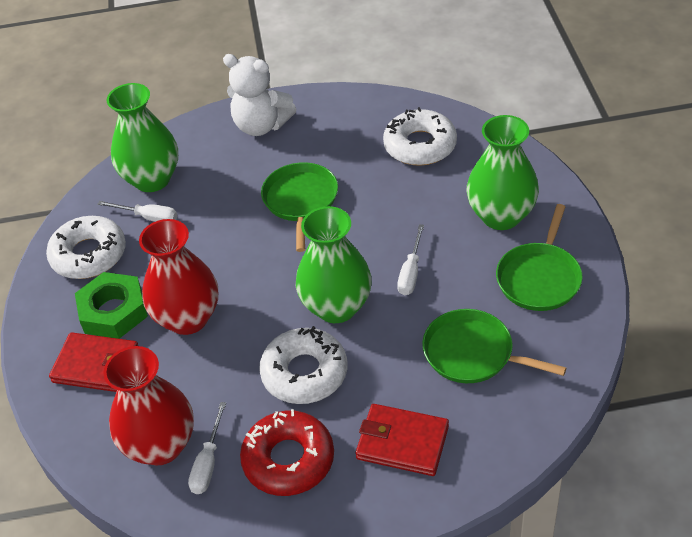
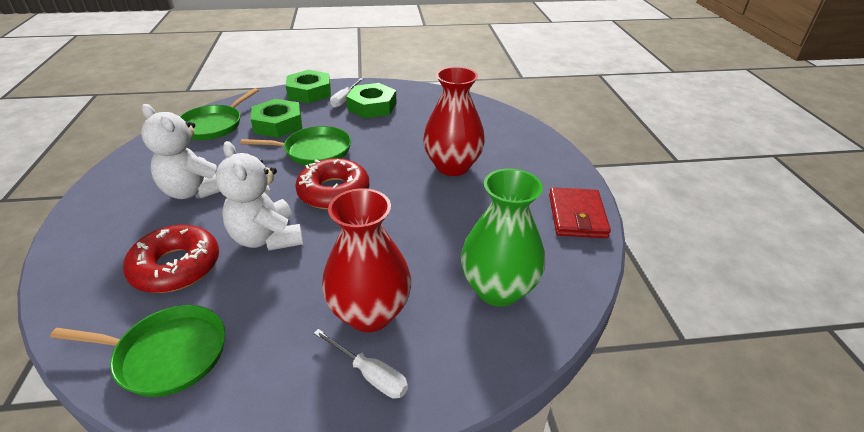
green nut: 1 -> 3
green vase: 3 -> 1
red donut: 1 -> 2
red wallet: 2 -> 1
white donut: 3 -> 0
white screwdriver: 3 -> 2
white teddy bear: 1 -> 2

